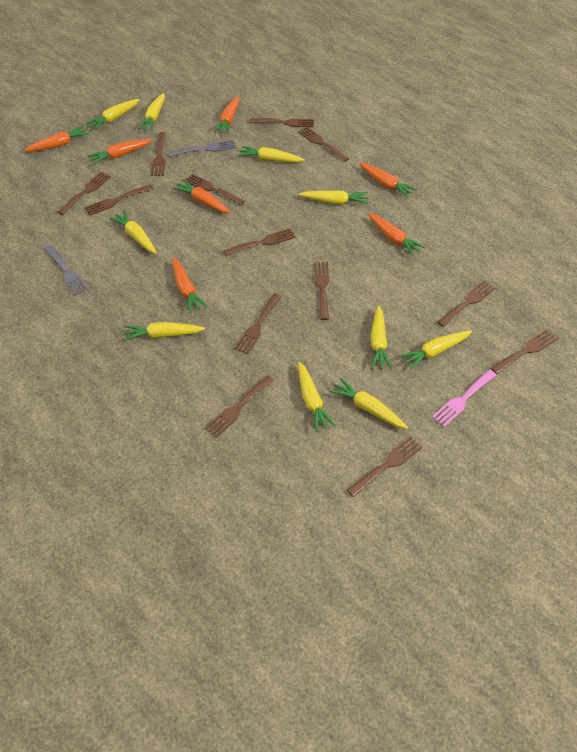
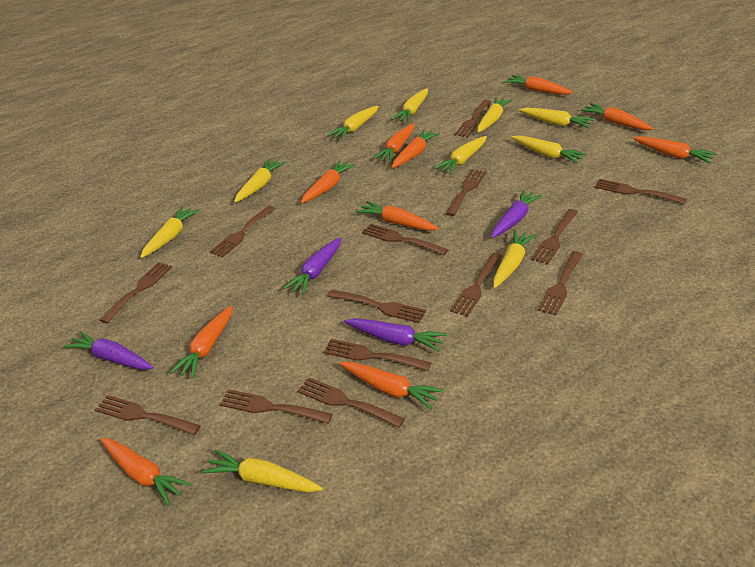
brown fork: 13 -> 14
grey fork: 2 -> 0
orange carrot: 7 -> 10
pink fork: 1 -> 0
purple carrot: 0 -> 4

